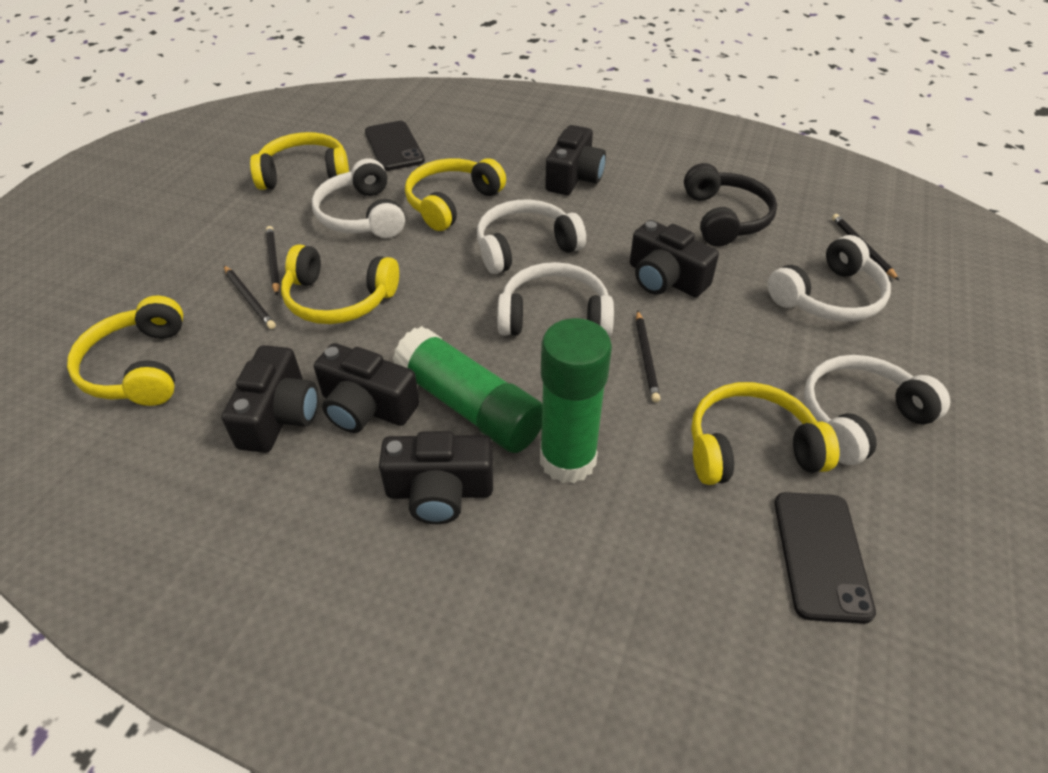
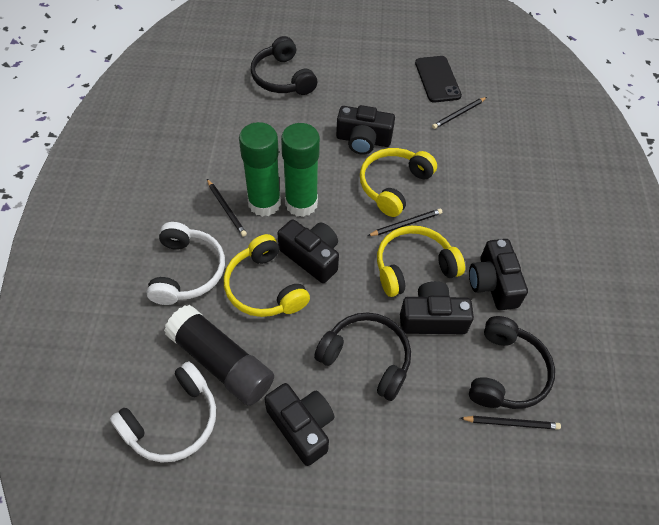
black glue stick: 0 -> 1
black headphones: 1 -> 3
black phone: 2 -> 1
white headphones: 5 -> 2
yellow headphones: 5 -> 3

